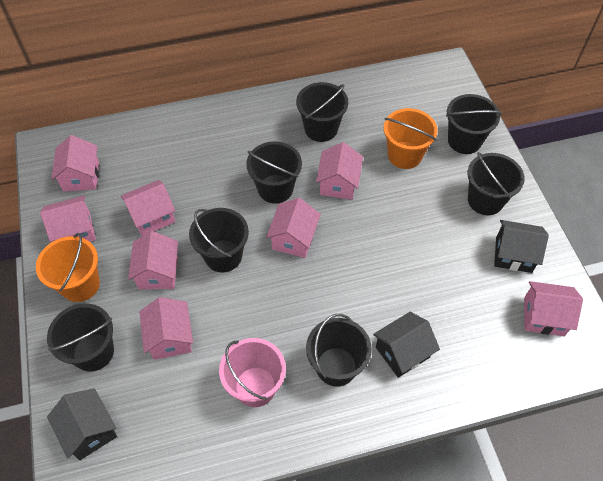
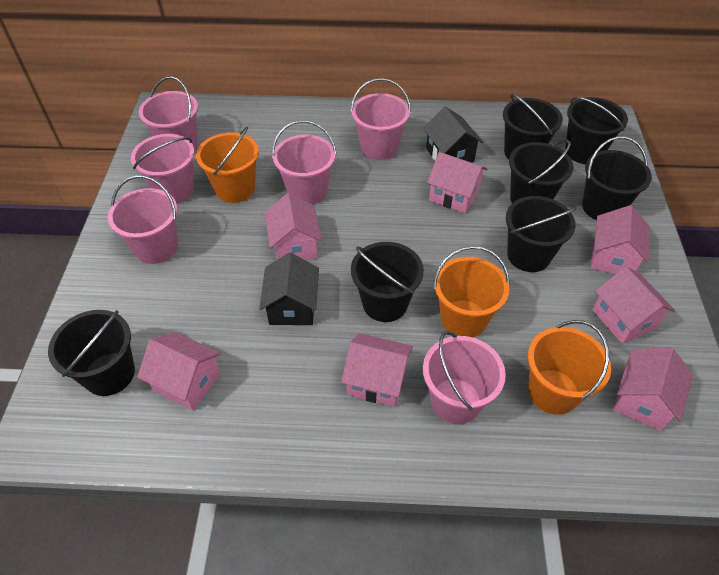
black house: 3 -> 2
orange bucket: 2 -> 3
pink bucket: 1 -> 6
pink house: 8 -> 7

